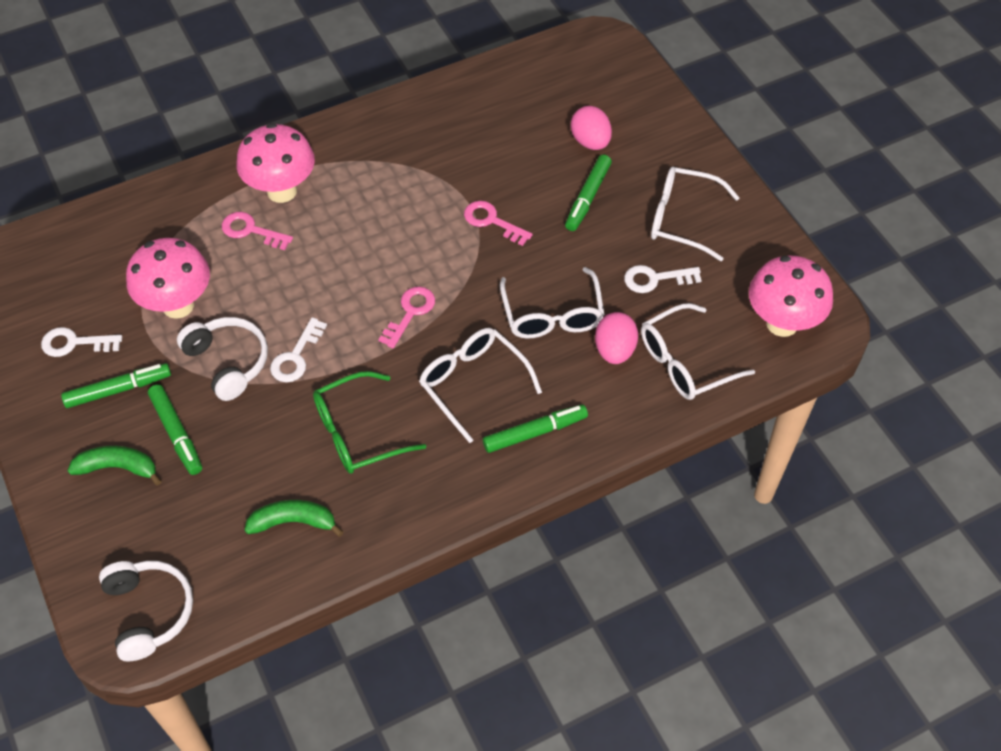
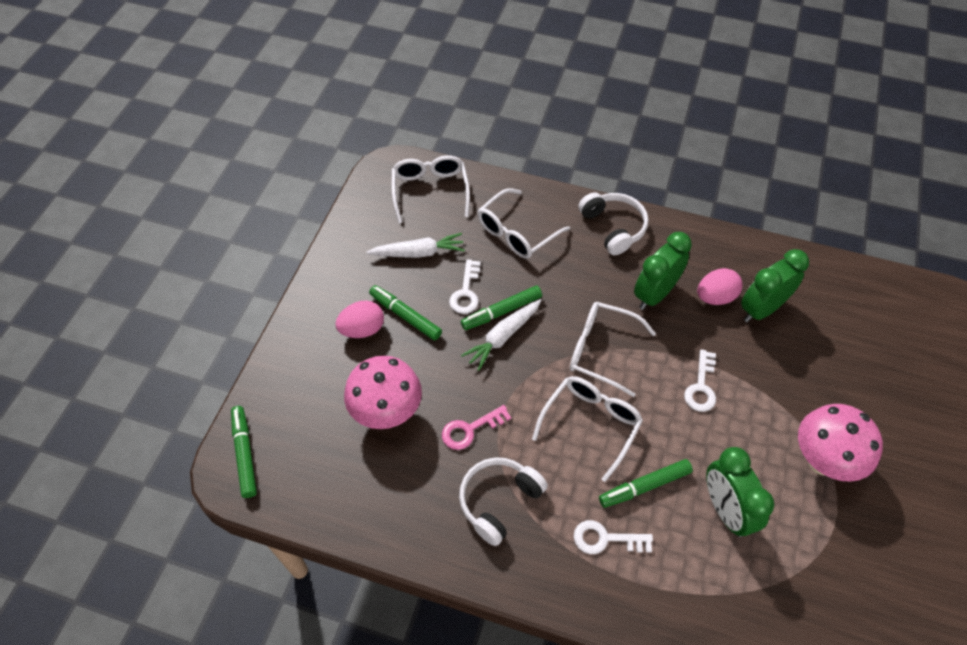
green banana: 2 -> 0
green clock: 0 -> 3
green glasses: 1 -> 0
pink key: 3 -> 1
pink mushroom: 3 -> 2
white carrot: 0 -> 2

